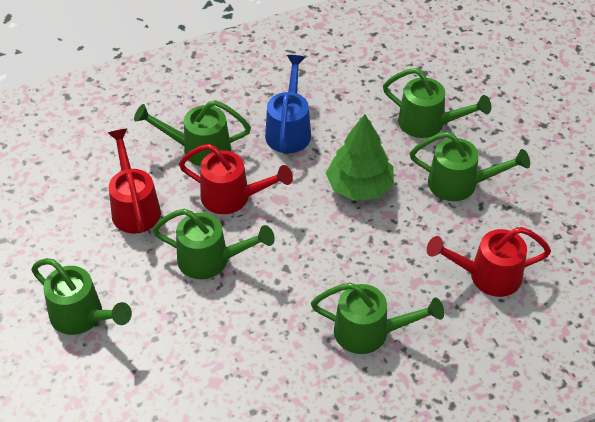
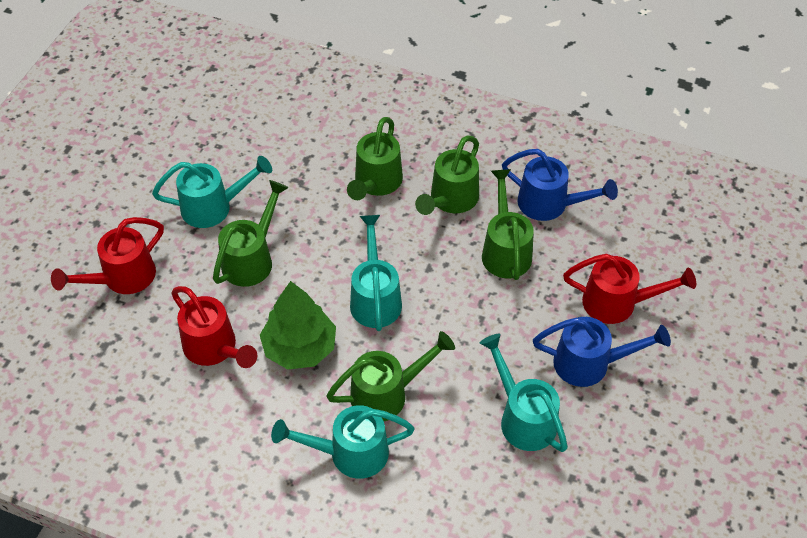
blue watering can: 1 -> 2
green watering can: 6 -> 5
turquoise watering can: 0 -> 4

